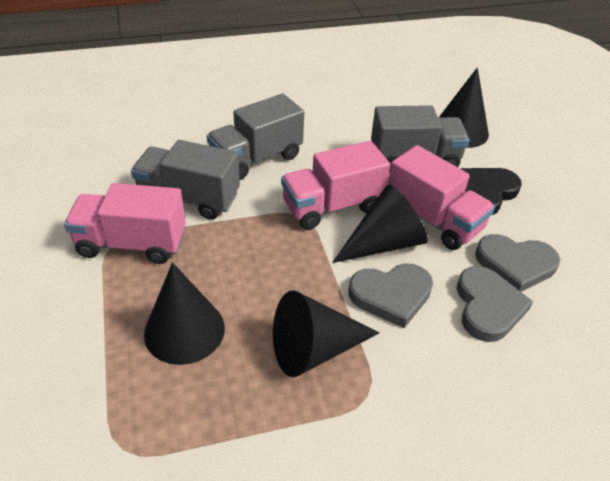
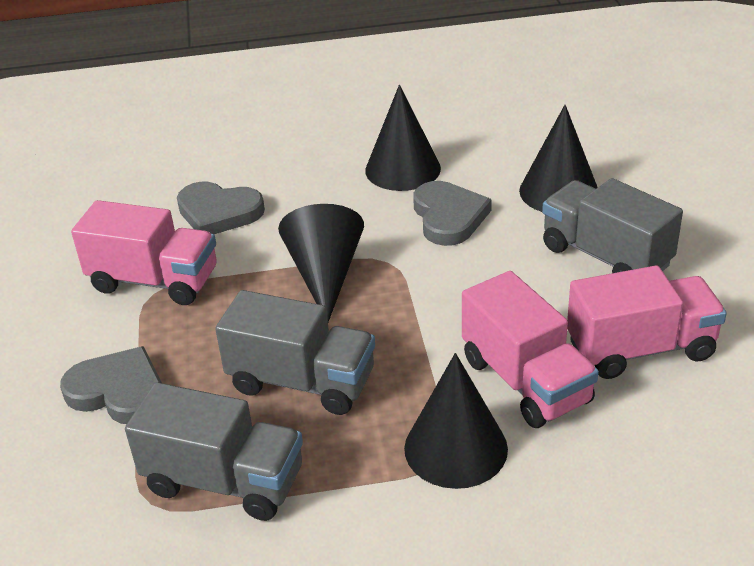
black heart: 1 -> 0

